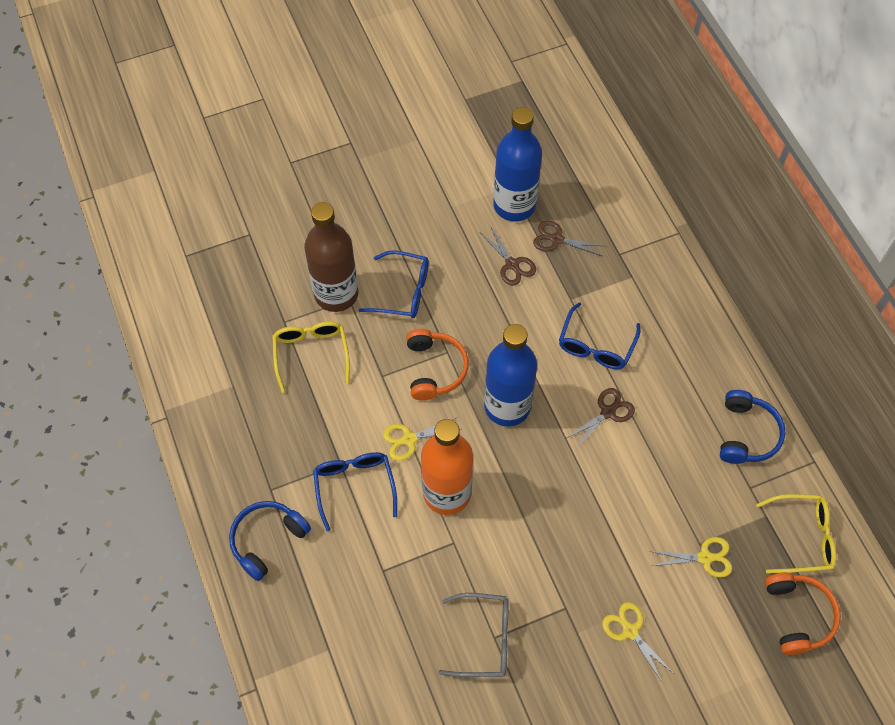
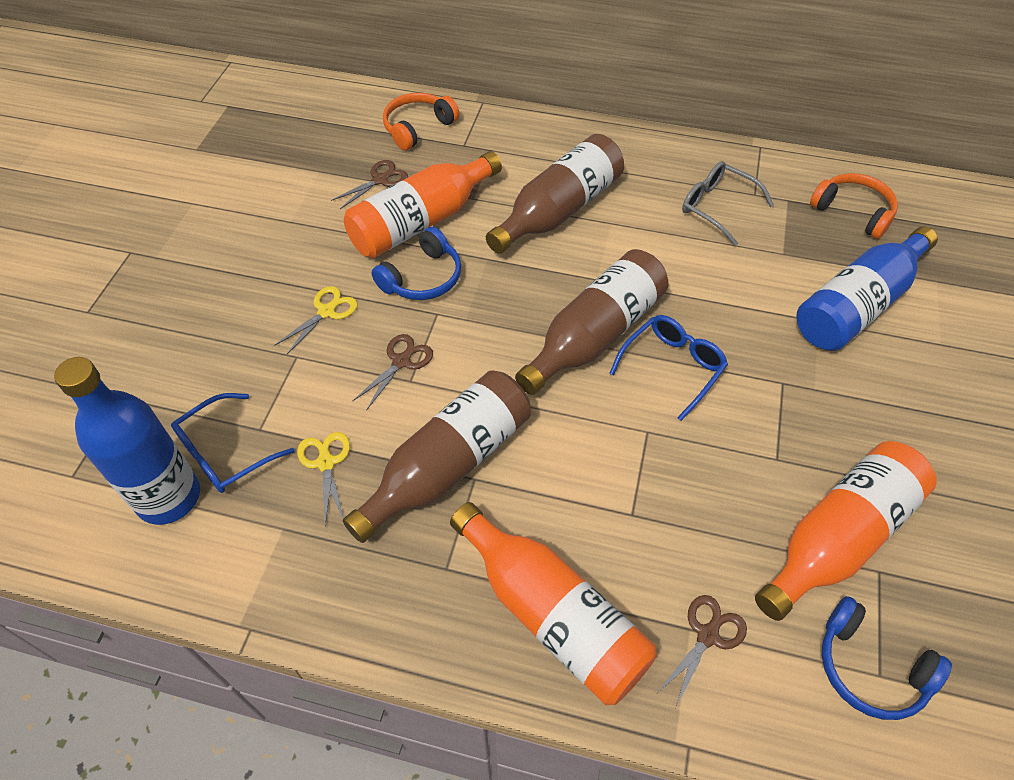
blue glasses: 3 -> 2
brown bottle: 1 -> 3
orange bottle: 1 -> 3
yellow glasses: 2 -> 0
yellow scissors: 3 -> 2

